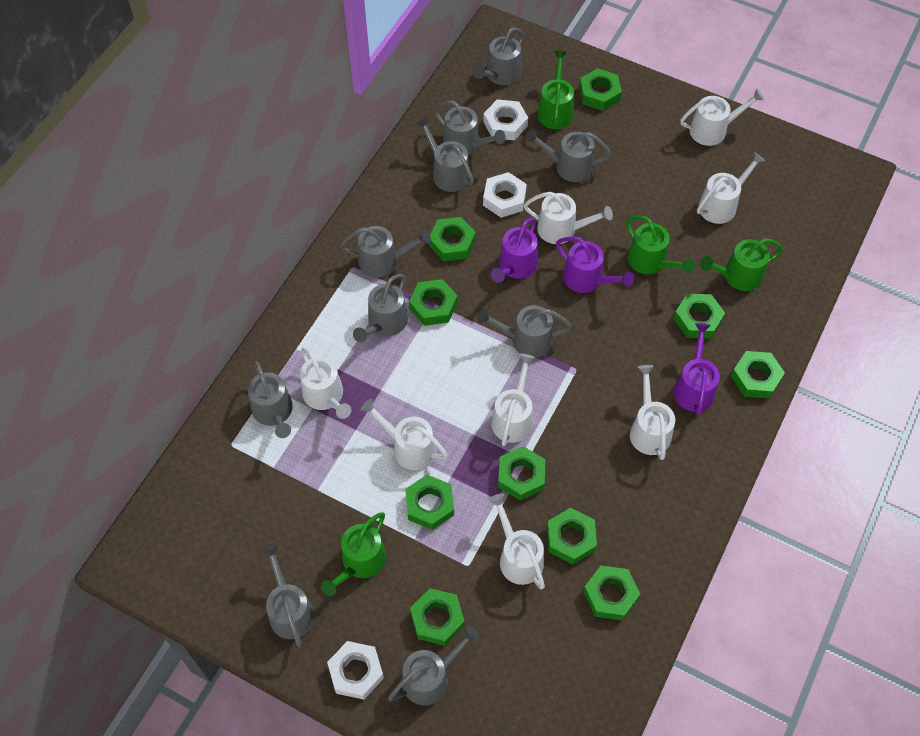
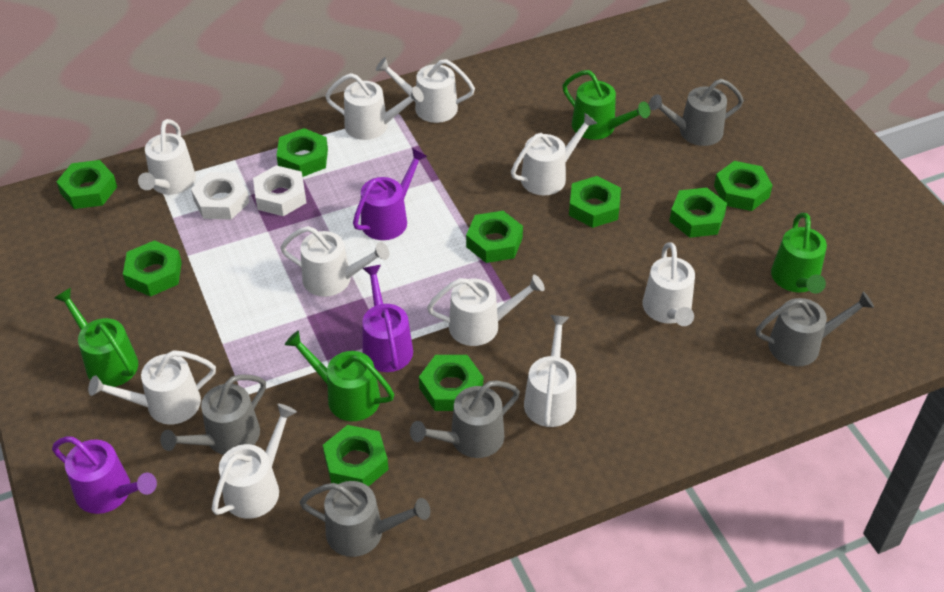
green nut: 10 -> 9
grey watering can: 10 -> 5
white nut: 3 -> 2
white watering can: 8 -> 10

